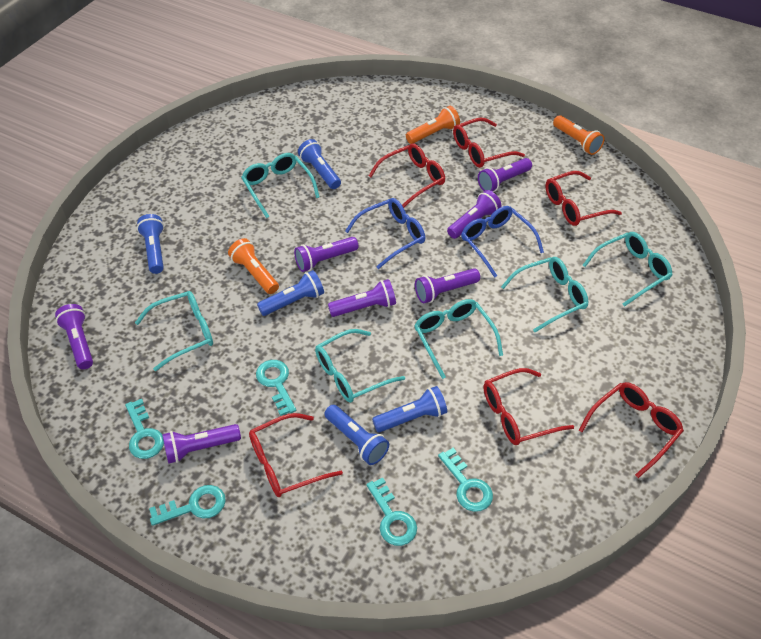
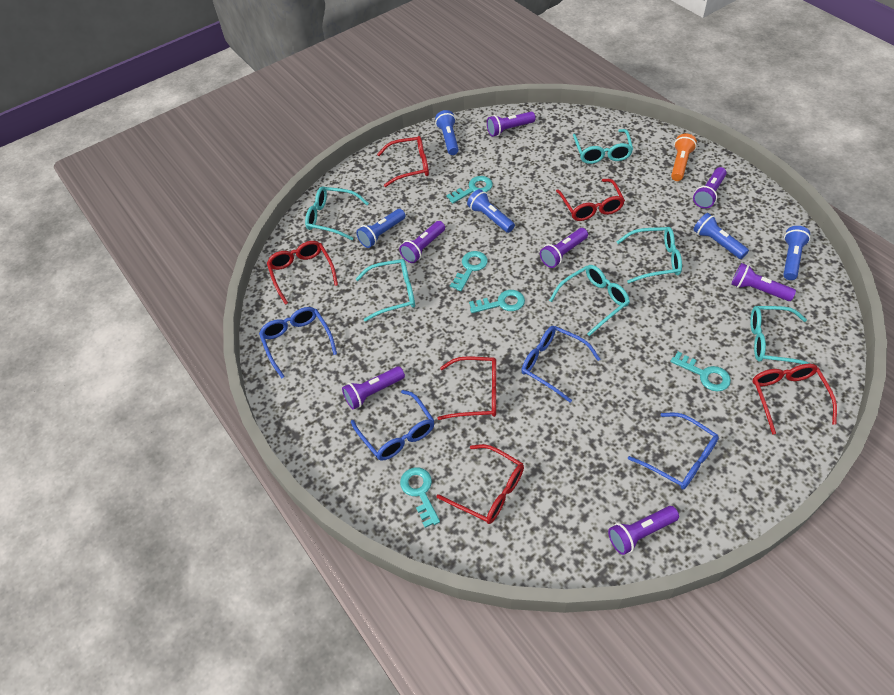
blue glasses: 2 -> 4
orange flashlight: 3 -> 1

